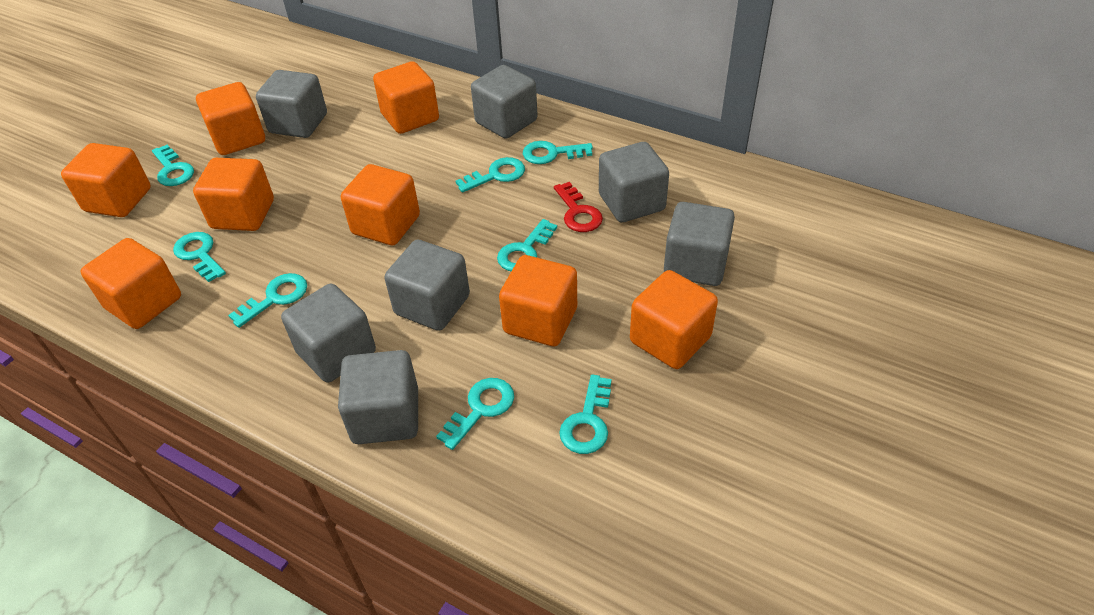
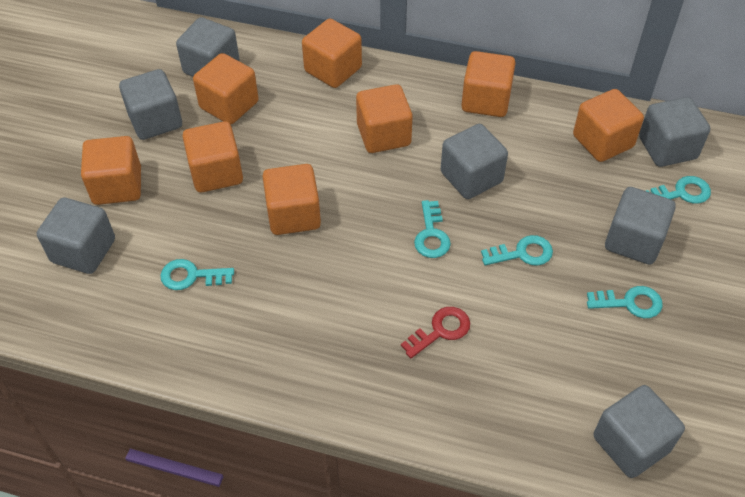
turquoise key: 8 -> 5

